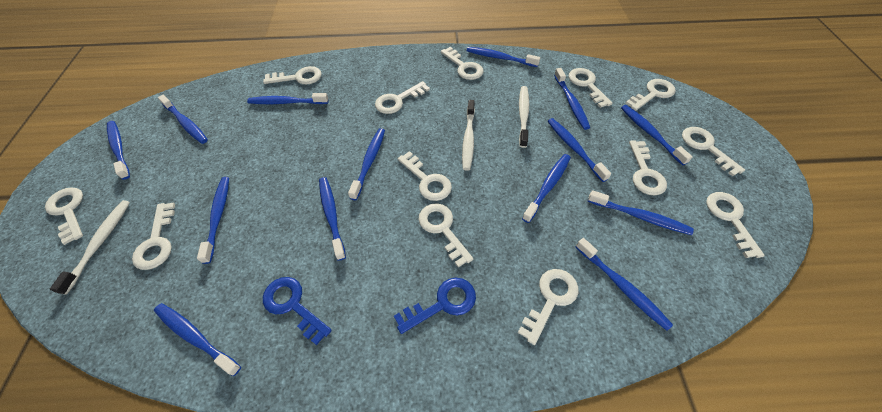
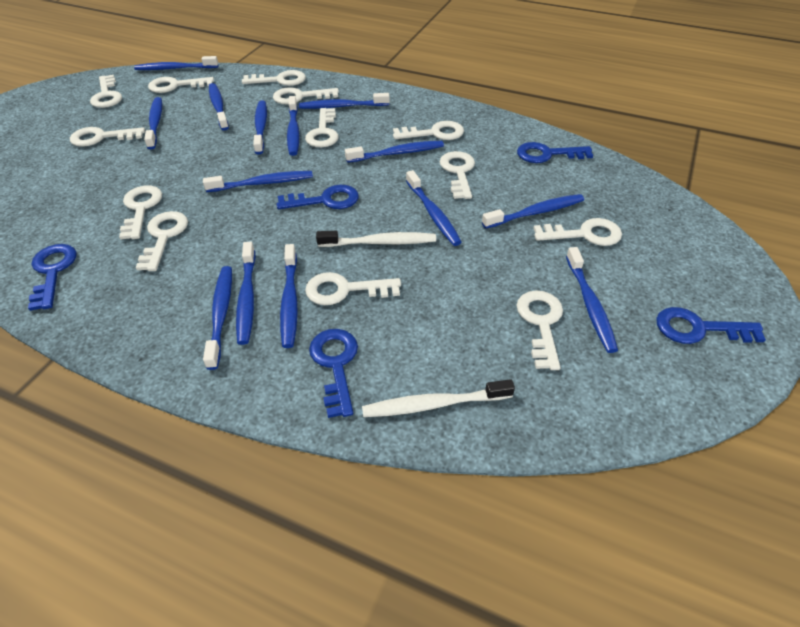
blue key: 2 -> 5
white toothbrush: 3 -> 2

